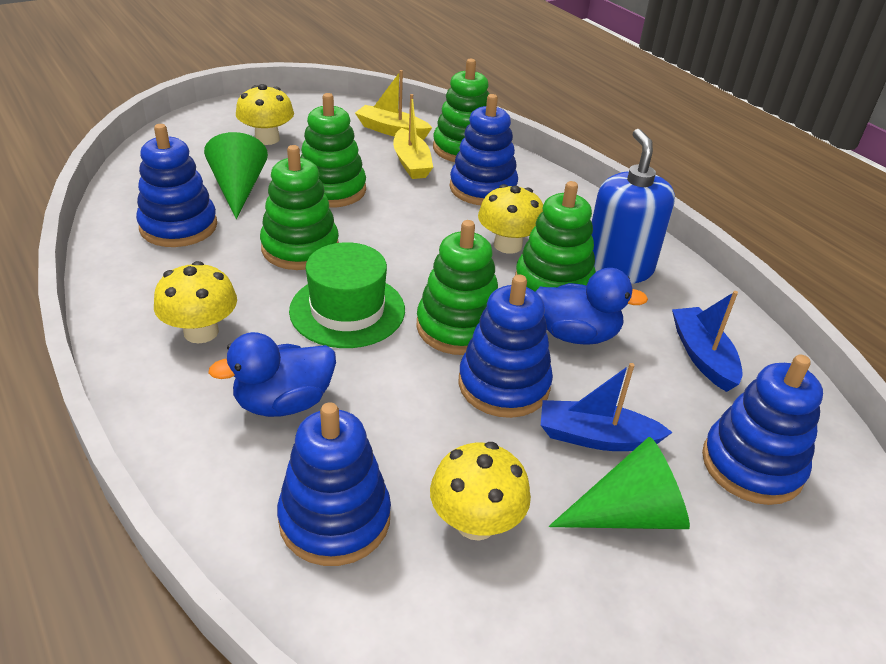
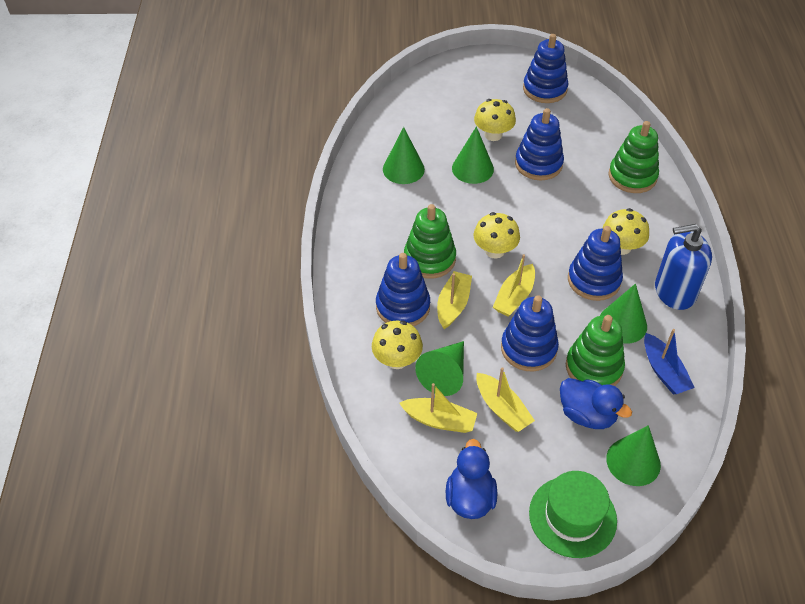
blue boat: 2 -> 1
green cone: 2 -> 5
green stacking toy: 5 -> 3
yellow boat: 2 -> 4

